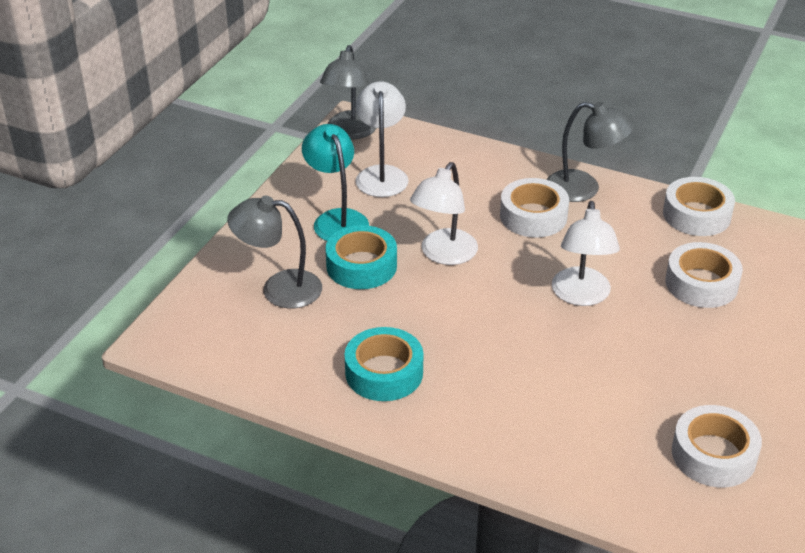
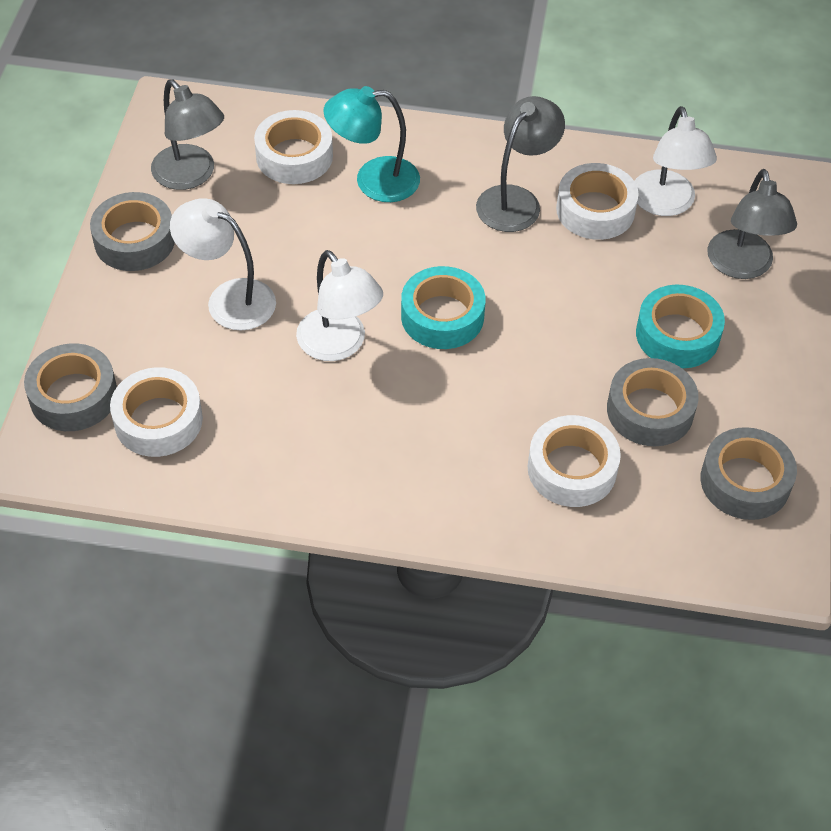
grey tape: 0 -> 4

